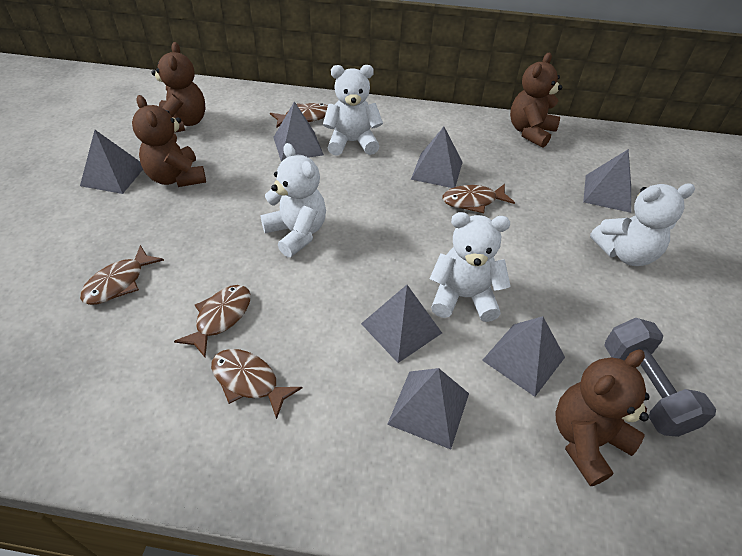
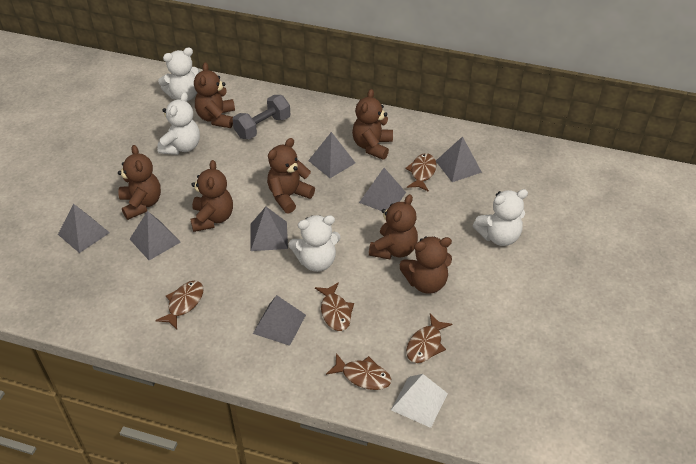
brown teddy bear: 4 -> 7
white pyramid: 0 -> 1

